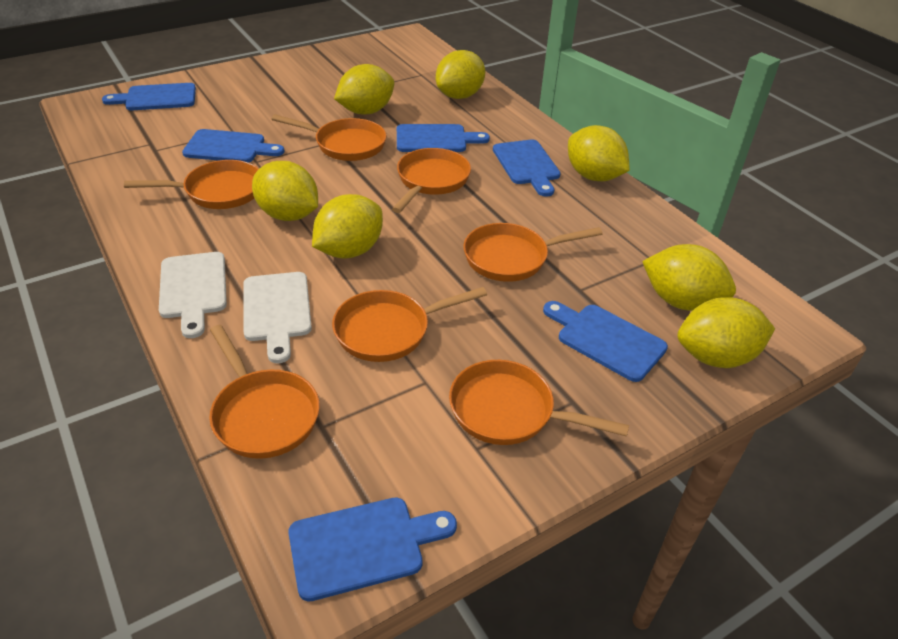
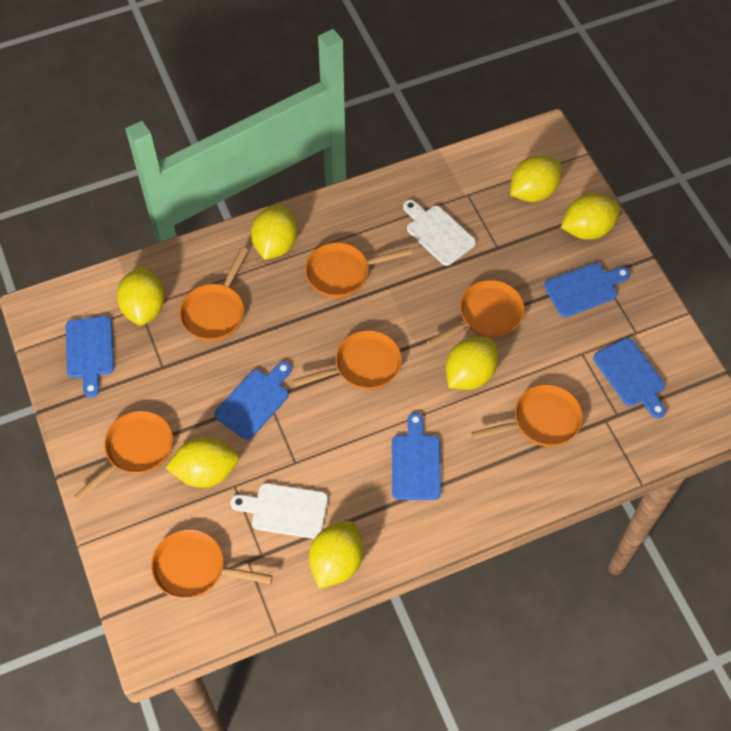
blue cutting board: 6 -> 5

